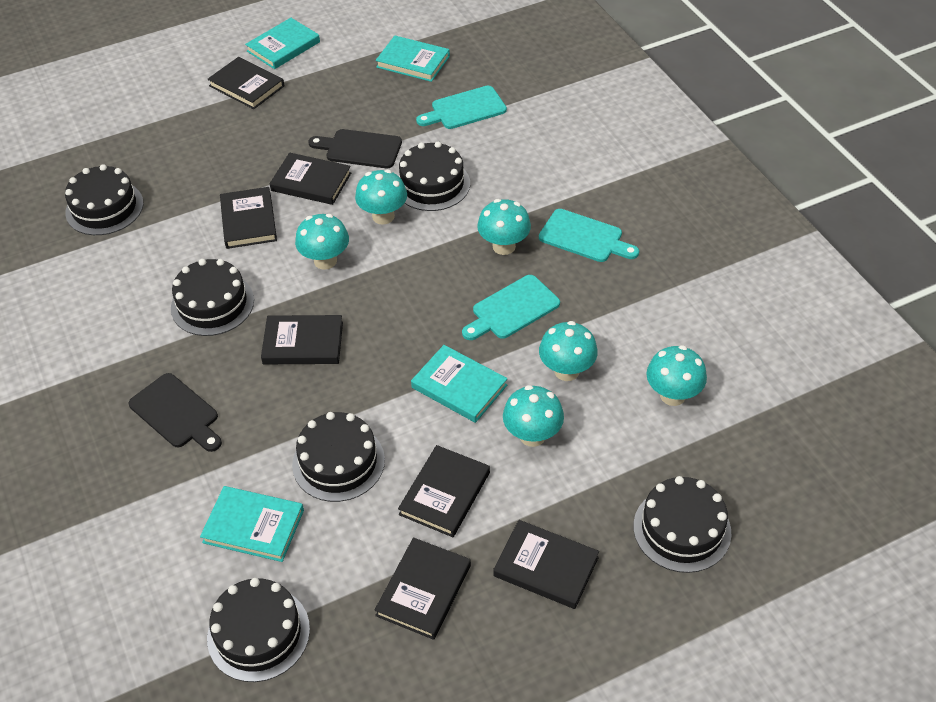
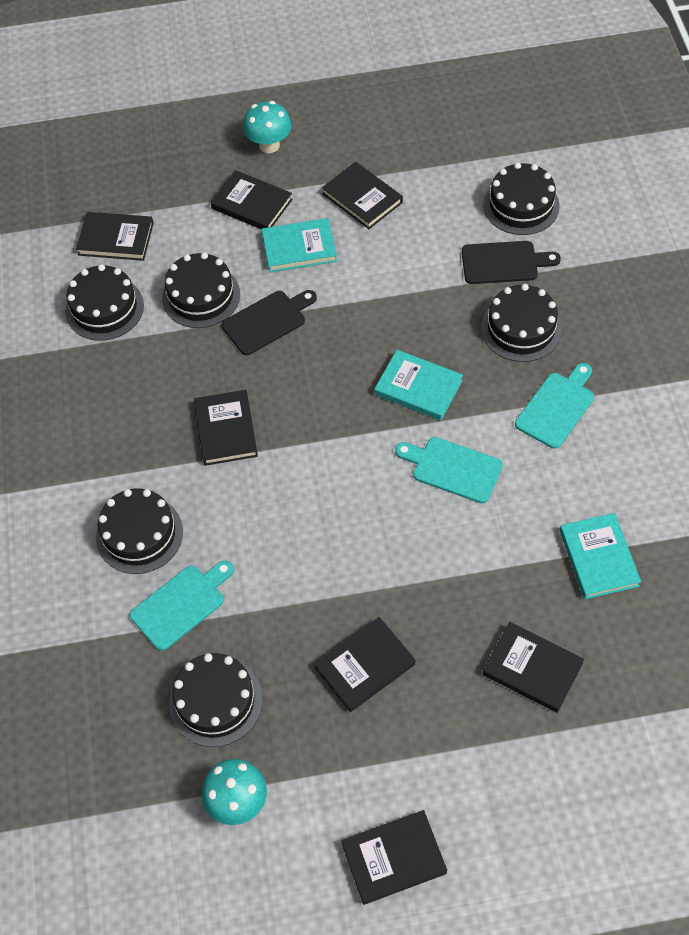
turquoise book: 4 -> 3
turquoise mushroom: 6 -> 2

